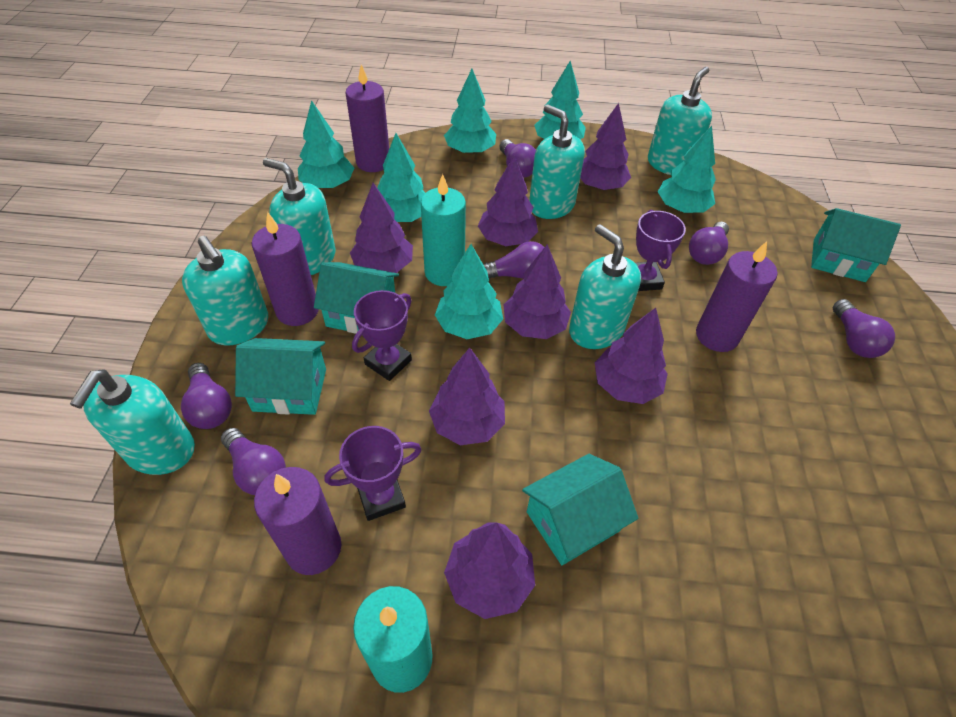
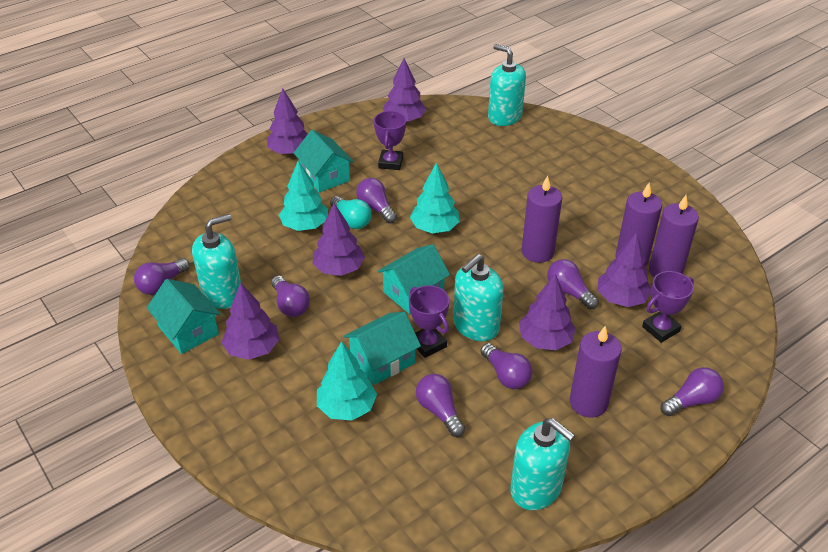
purple light bulb: 6 -> 7
purple tree: 7 -> 6
turquoise candle: 2 -> 0
turquoise light bulb: 0 -> 1
turquoise soap dispenser: 6 -> 4
turquoise tree: 6 -> 3

